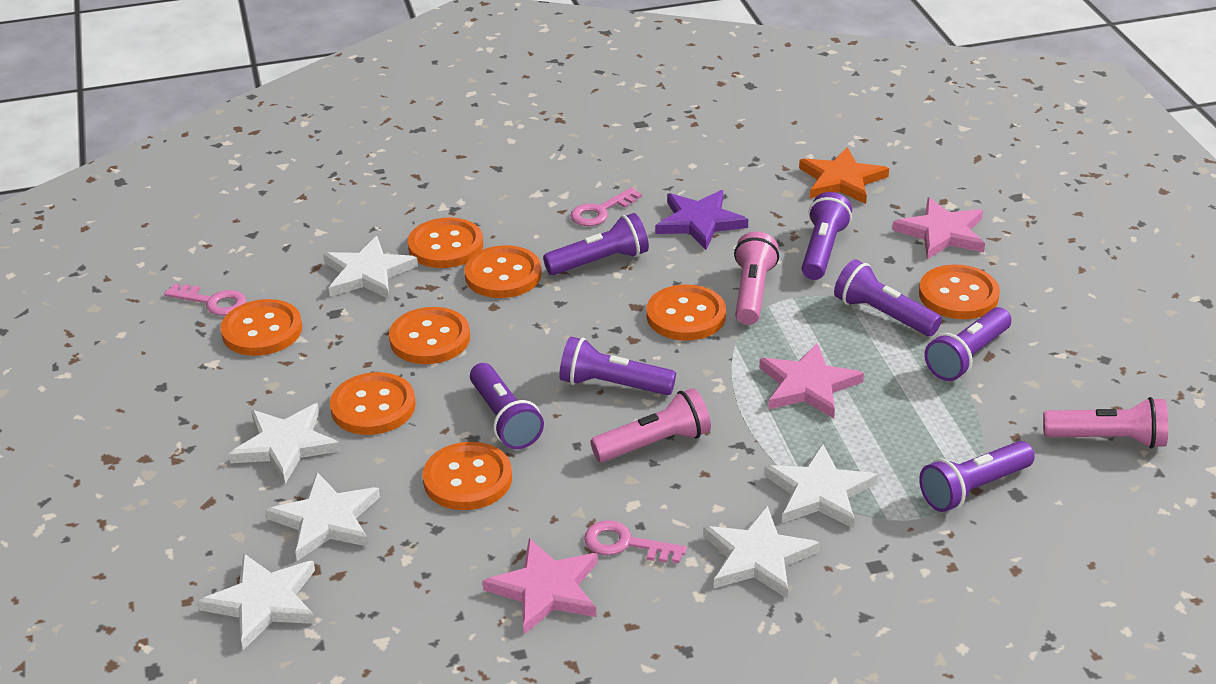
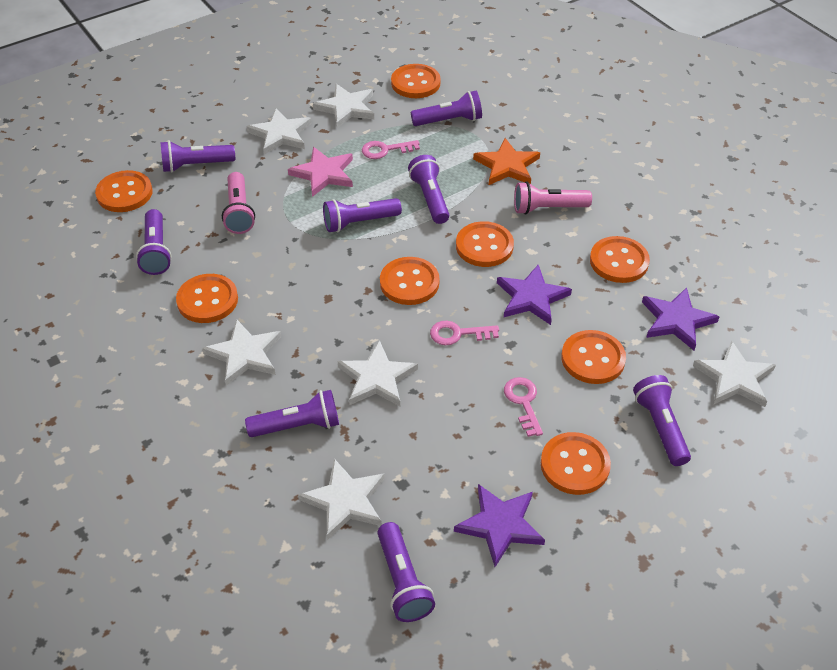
pink flashlight: 3 -> 2
pink star: 3 -> 1
purple flashlight: 7 -> 8
purple star: 1 -> 3

